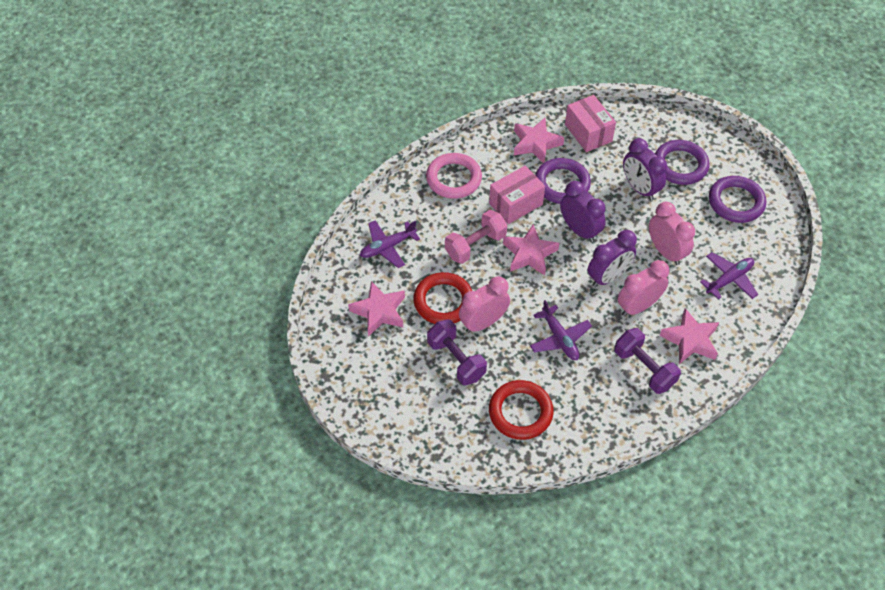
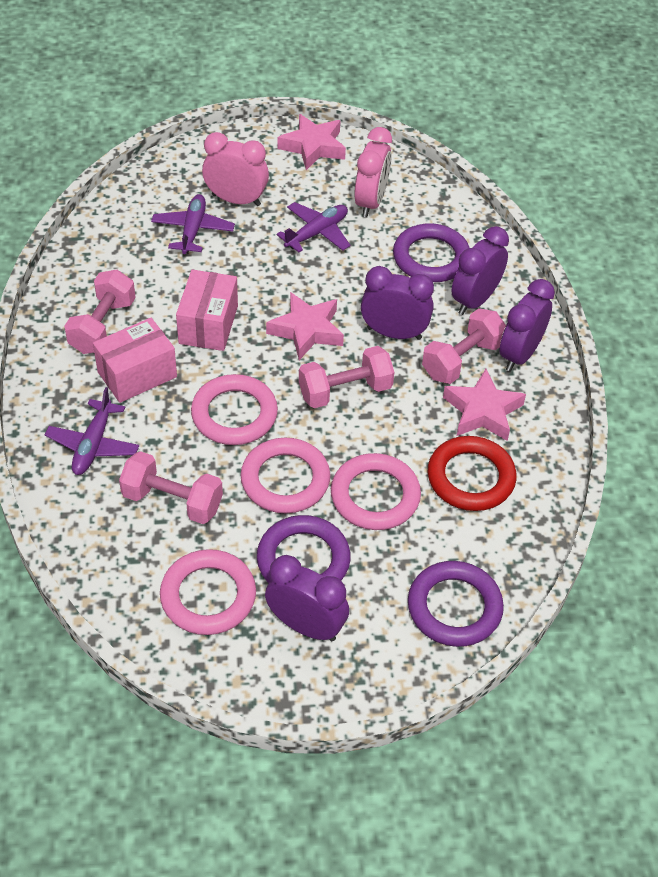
pink clock: 3 -> 2
pink dumbbell: 1 -> 4
pink ring: 1 -> 4
pink star: 4 -> 3
purple clock: 3 -> 4
purple dumbbell: 2 -> 0
red ring: 2 -> 1

